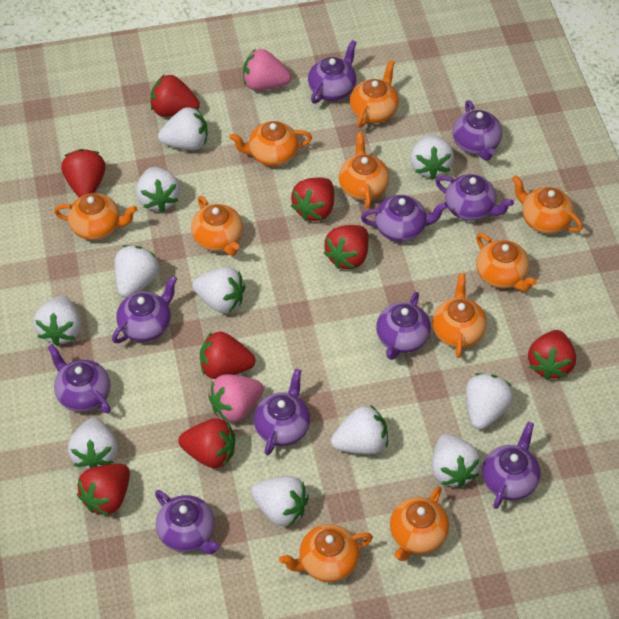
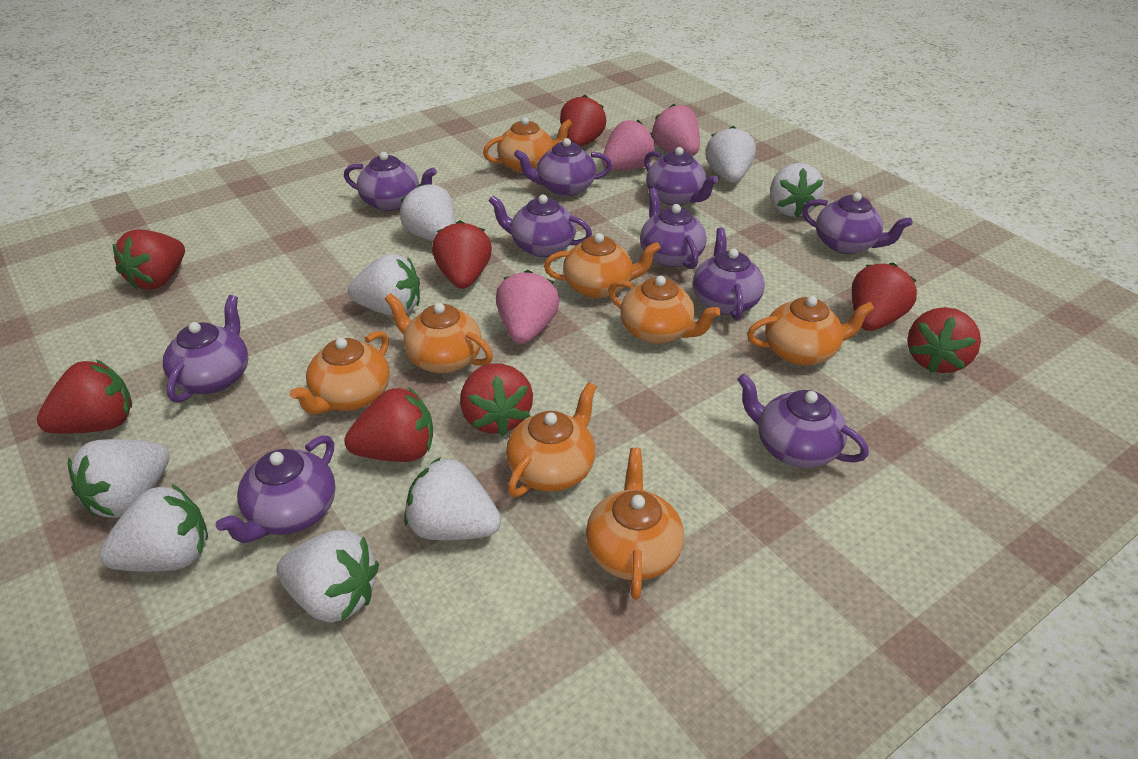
orange teapot: 10 -> 8
pink strawberry: 2 -> 3
white strawberry: 11 -> 8

